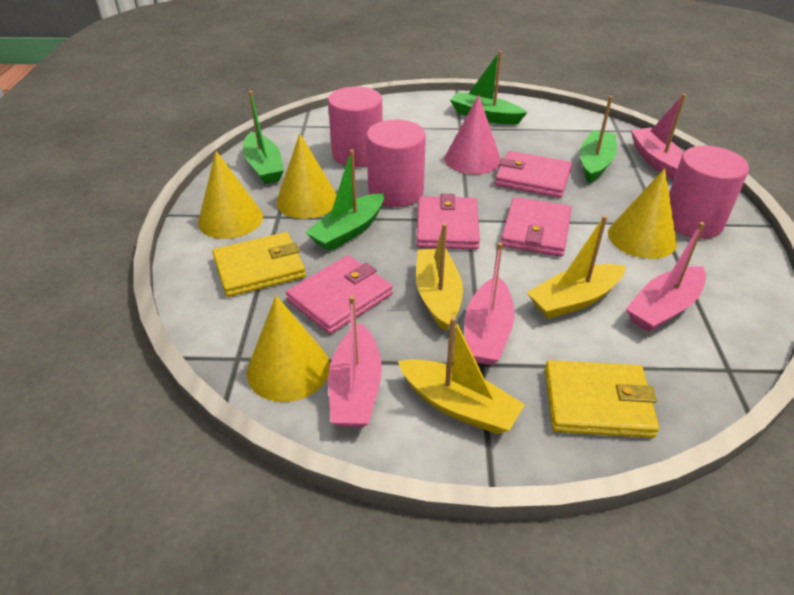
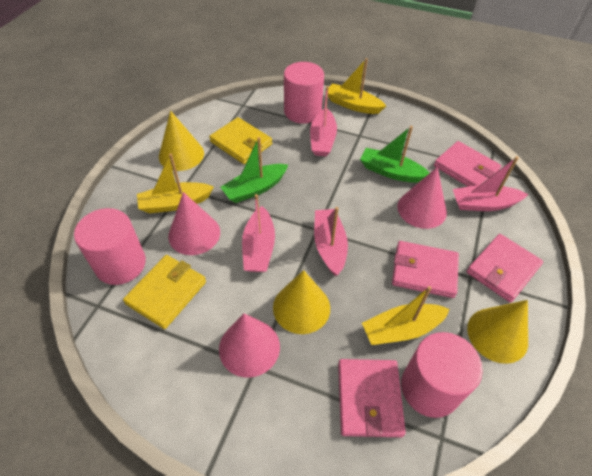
green boat: 4 -> 2
pink cone: 1 -> 3
yellow cone: 4 -> 3

